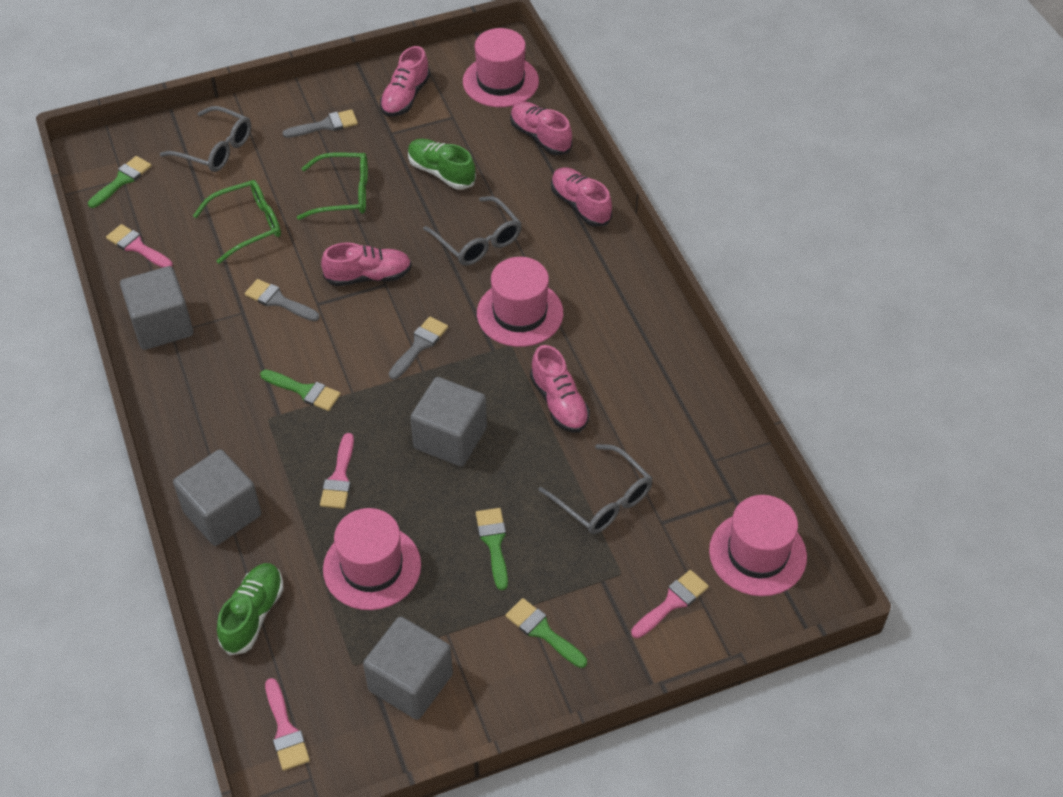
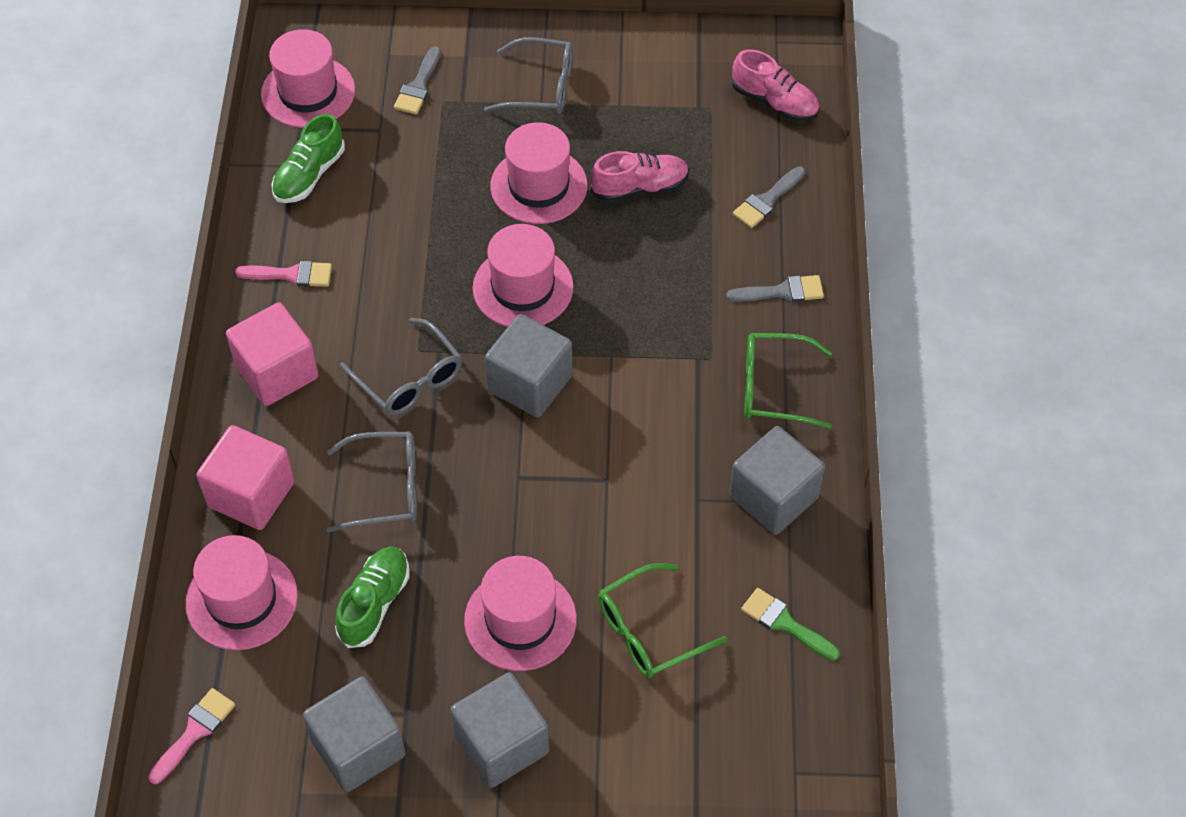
green brush: 4 -> 1
pink brush: 4 -> 2
pink cube: 0 -> 2
pink hat: 4 -> 5
pink shoe: 5 -> 2

